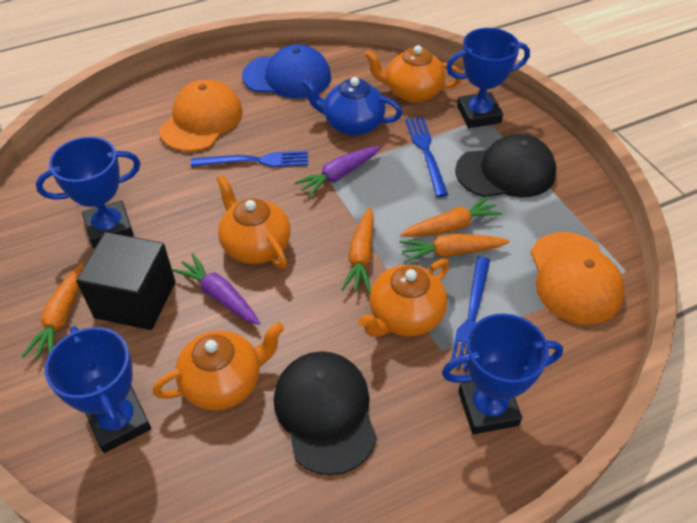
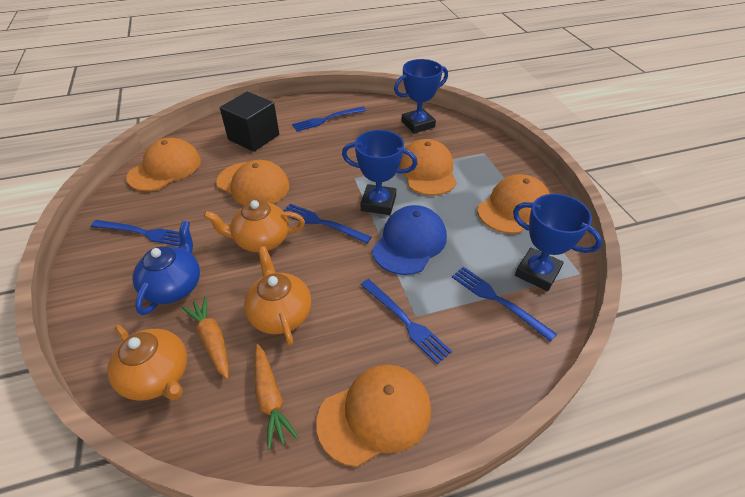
black cap: 2 -> 0
blue fork: 3 -> 5
blue trophy: 4 -> 3
orange cap: 2 -> 5
orange carrot: 4 -> 2
orange teapot: 4 -> 3
purple carrot: 2 -> 0

